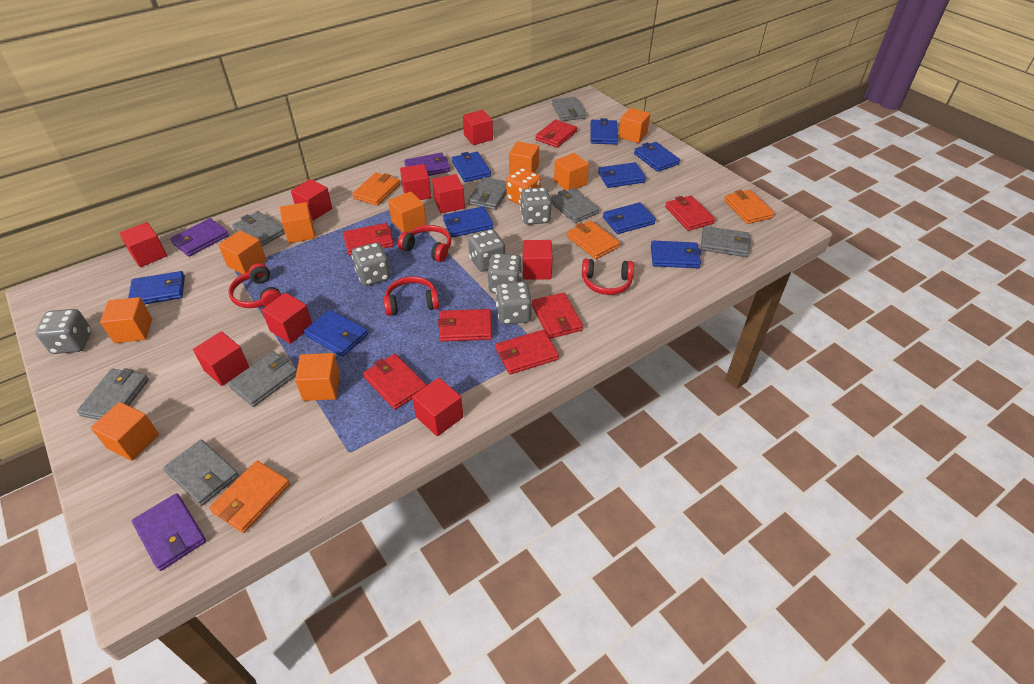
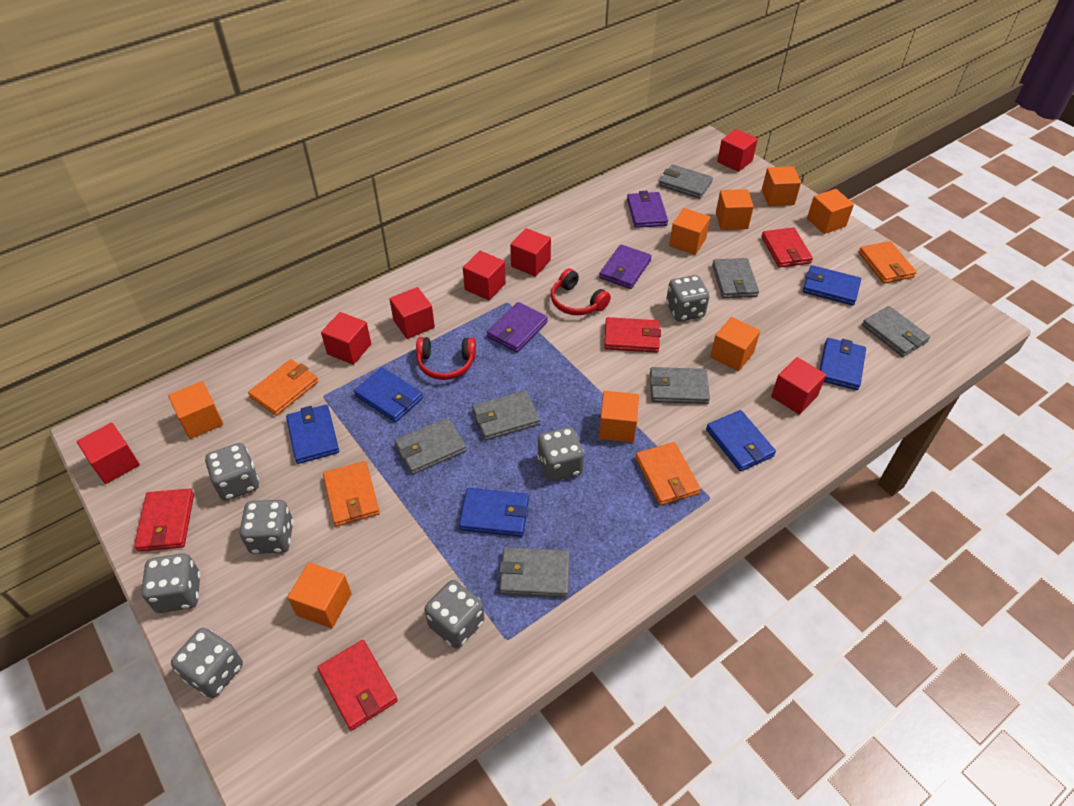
blue wallet: 9 -> 6
grey dice: 6 -> 7
grey wallet: 8 -> 7
orange cube: 9 -> 8
orange dice: 1 -> 0
red cube: 9 -> 7
red headphones: 4 -> 2
red wallet: 7 -> 4

